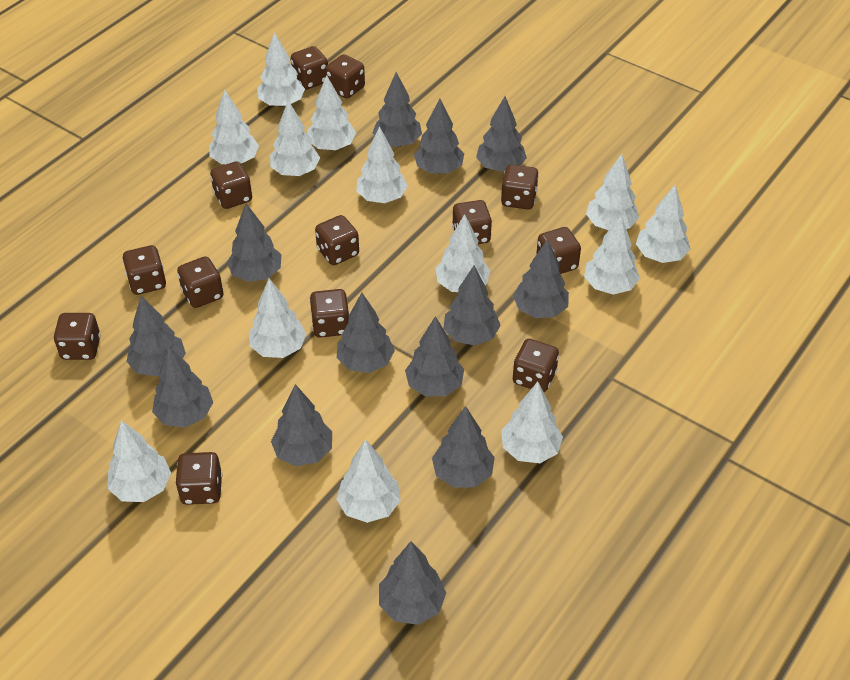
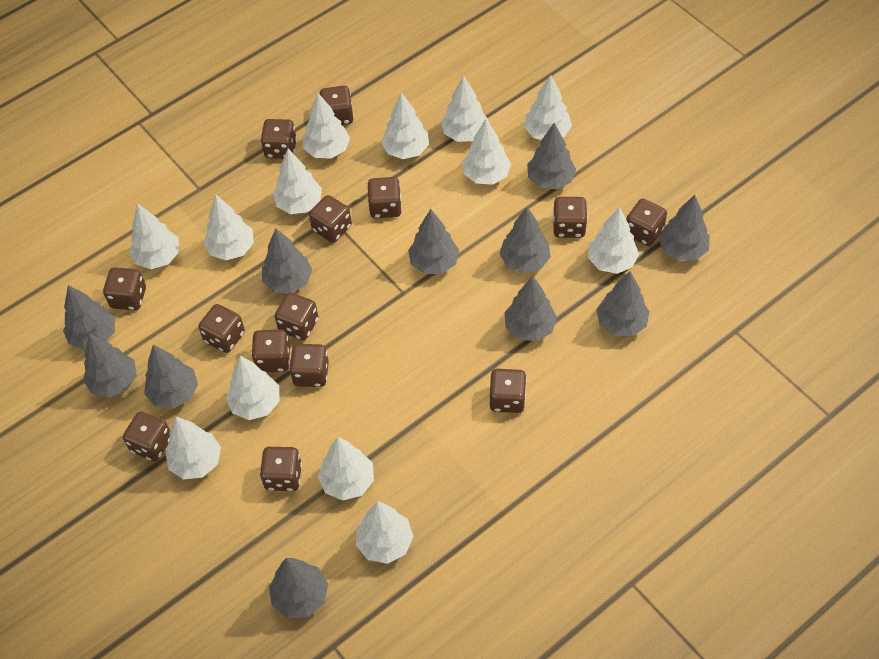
brown dice: 13 -> 14
grey tree: 13 -> 11

